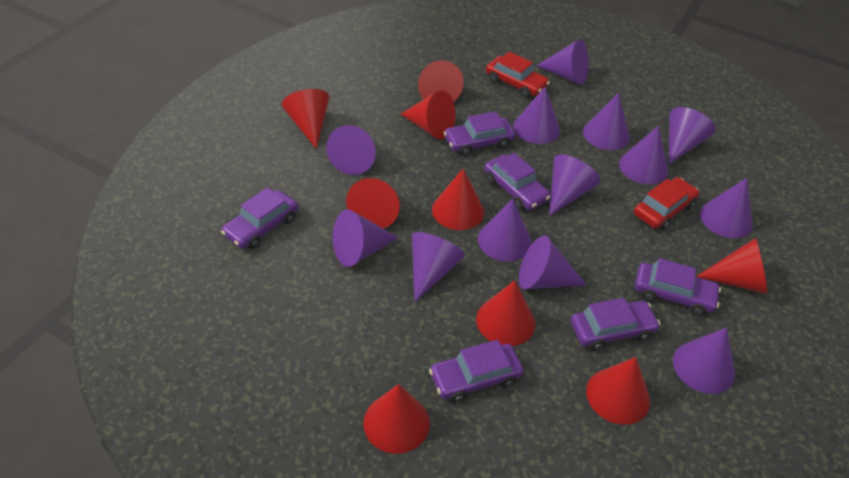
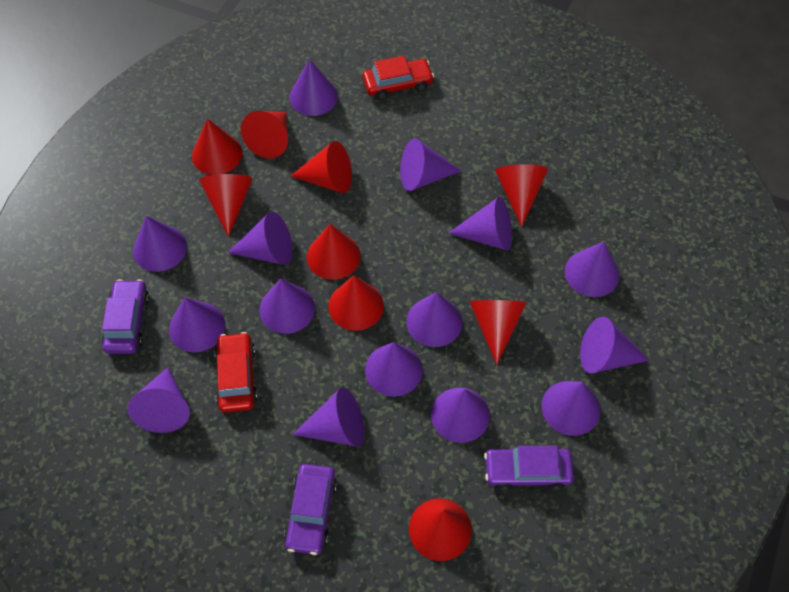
purple car: 6 -> 3
purple cone: 13 -> 15

